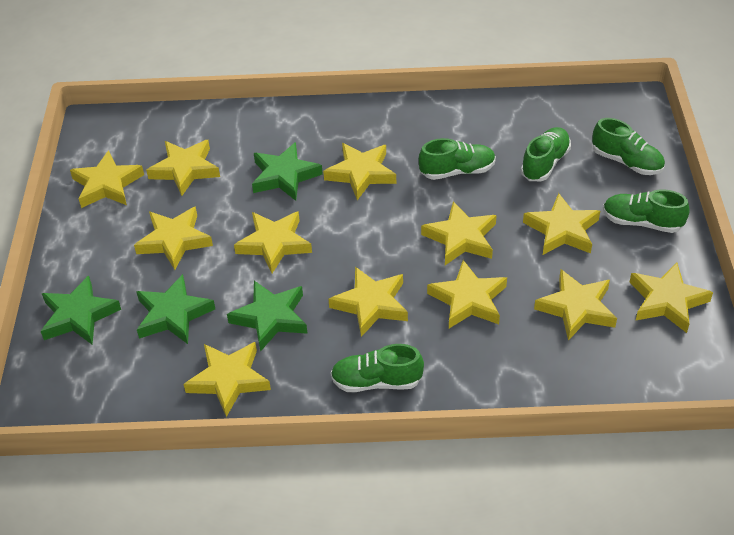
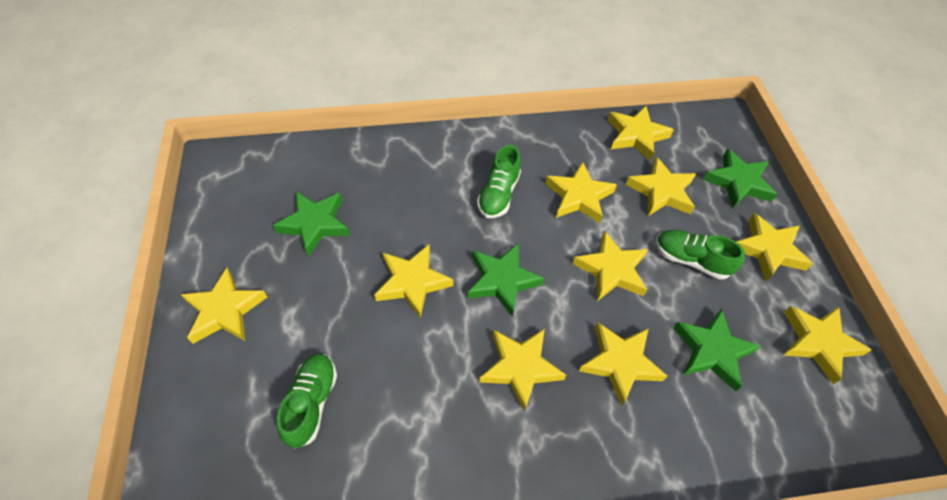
green shoe: 5 -> 3
yellow star: 12 -> 10

